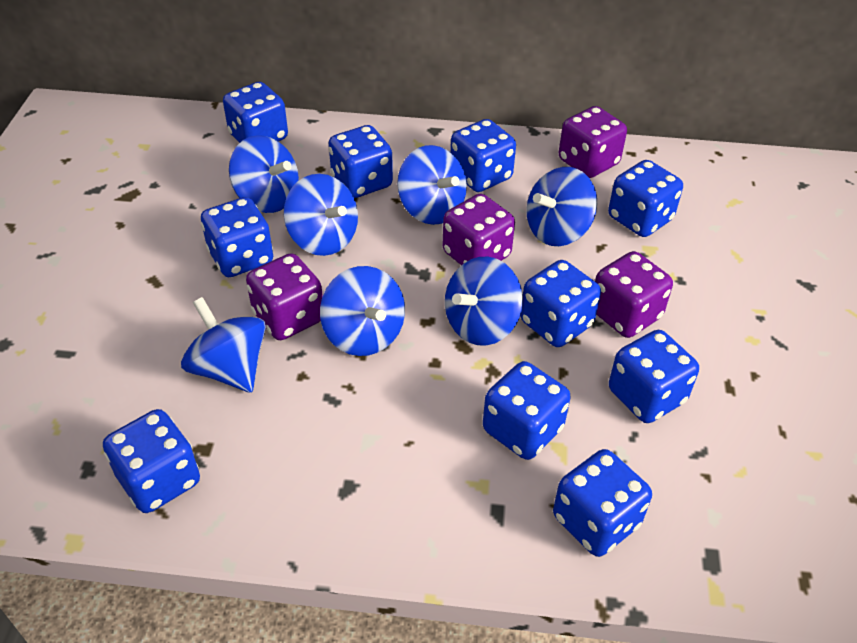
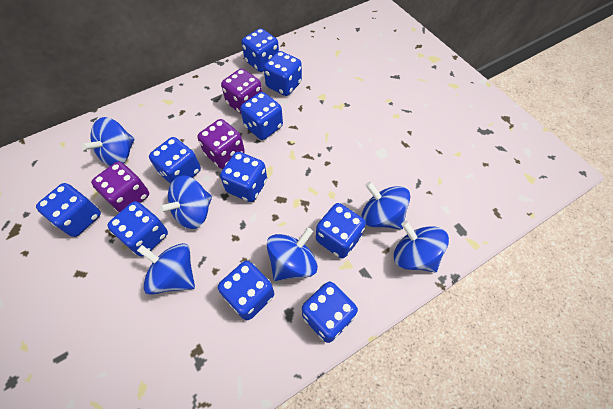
blue spinning top: 7 -> 6
purple dice: 4 -> 3

